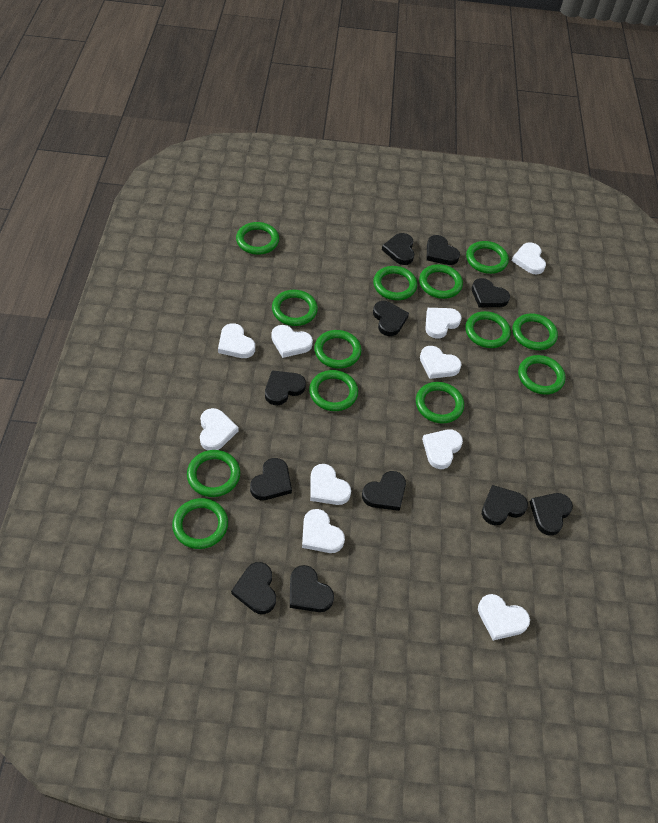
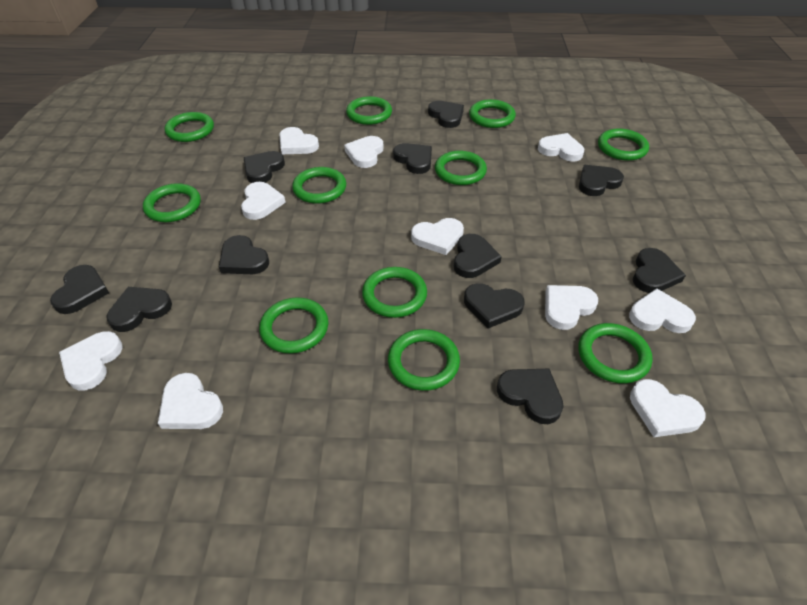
green ring: 13 -> 11

